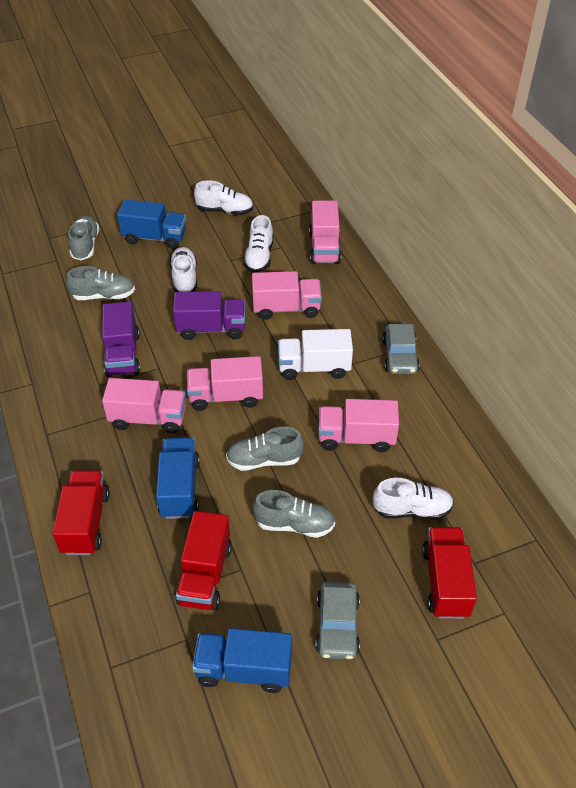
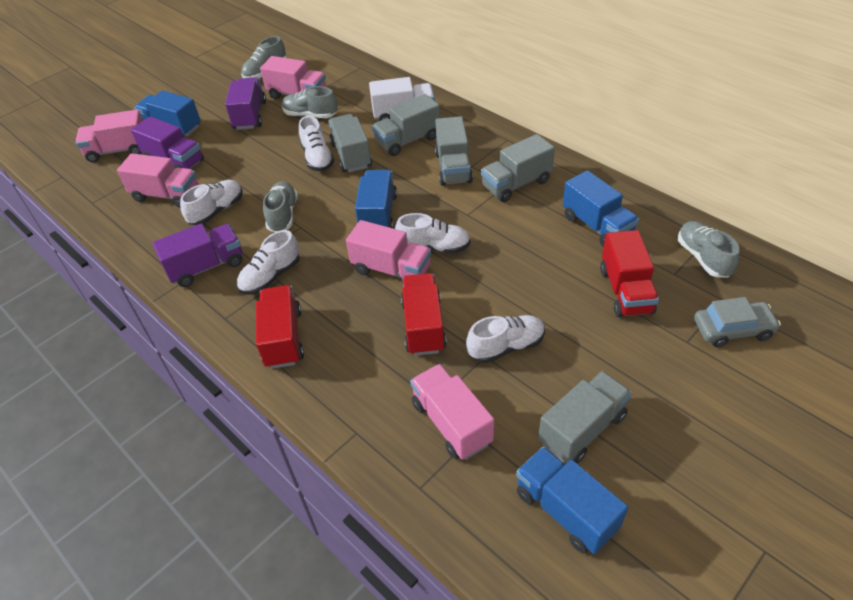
blue truck: 3 -> 4
grey car: 2 -> 1
grey truck: 0 -> 5
purple truck: 2 -> 3
white shoe: 4 -> 5

